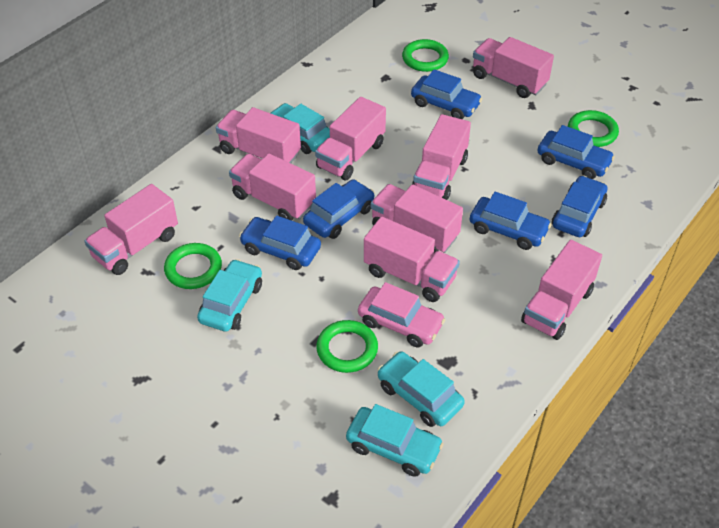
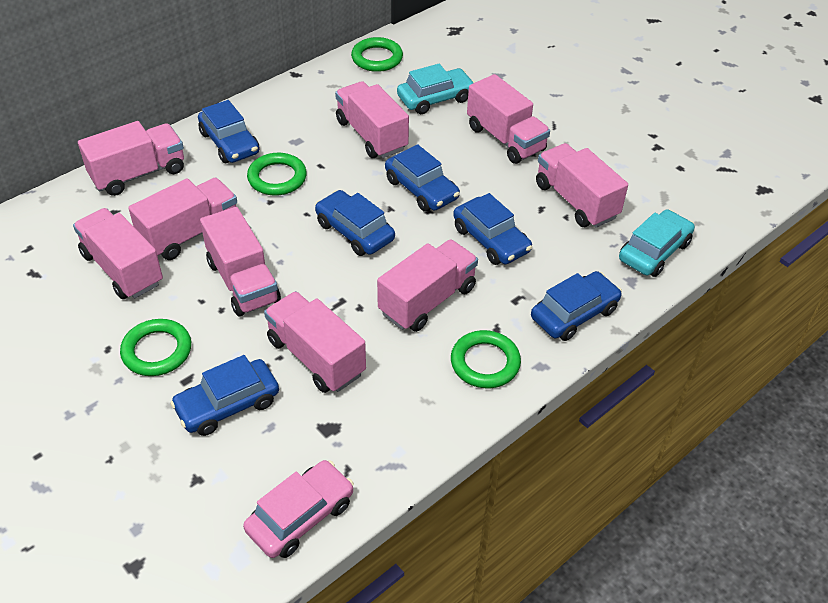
turquoise car: 4 -> 2

